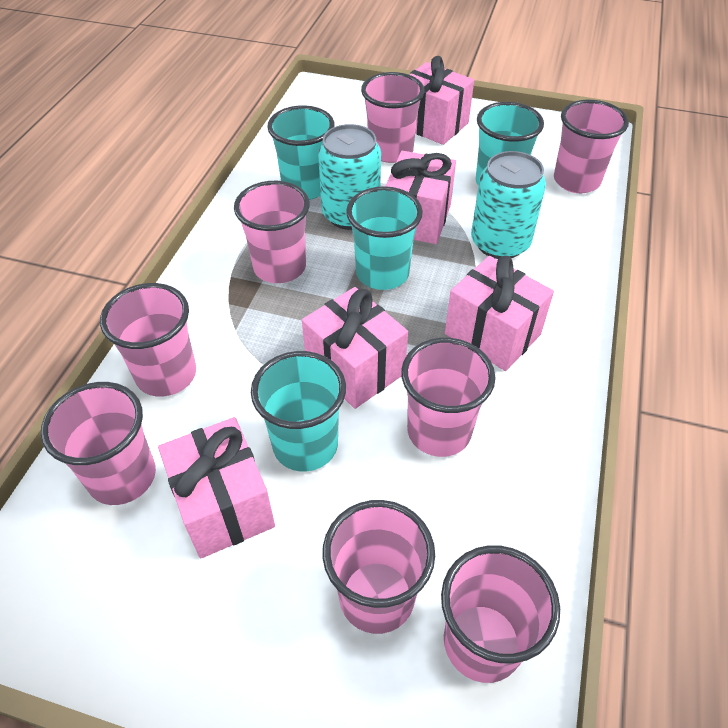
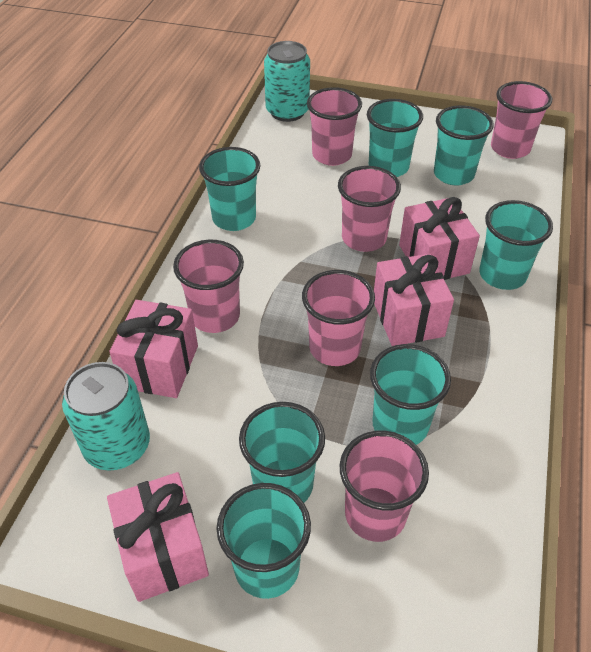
pink cup: 8 -> 6
pink gift: 5 -> 4
turquoise cup: 4 -> 7

